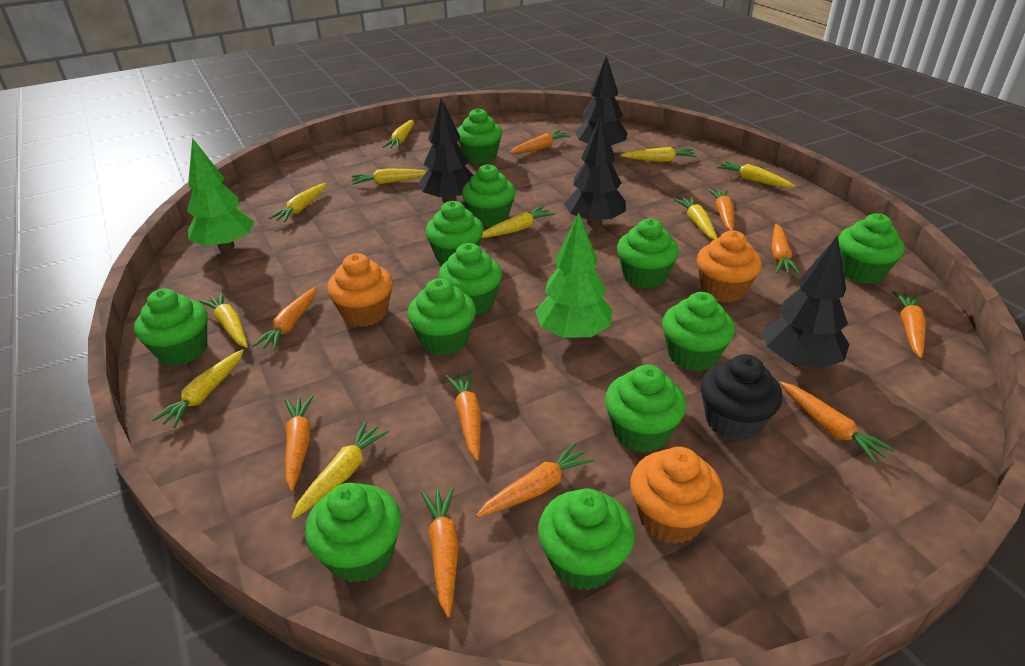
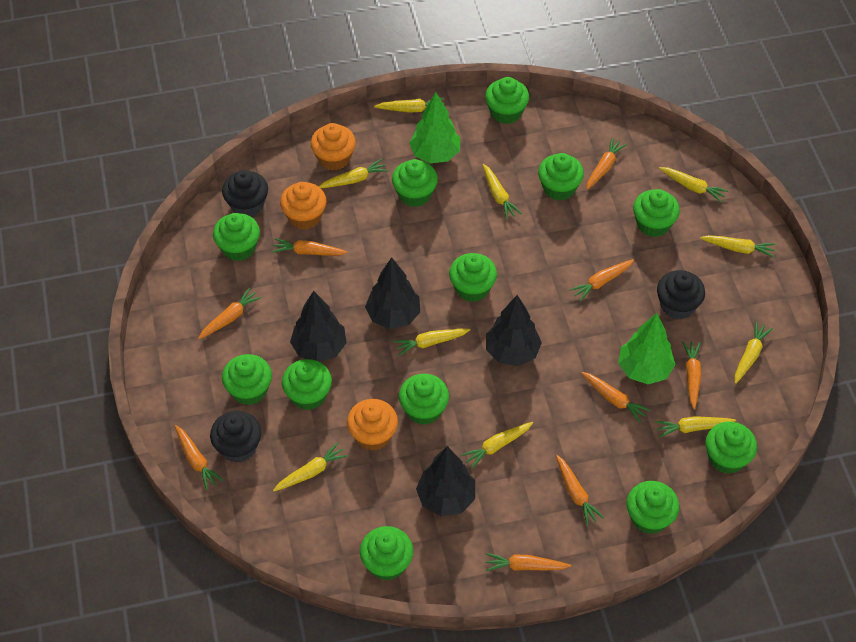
black cupcake: 1 -> 3
orange carrot: 10 -> 9

